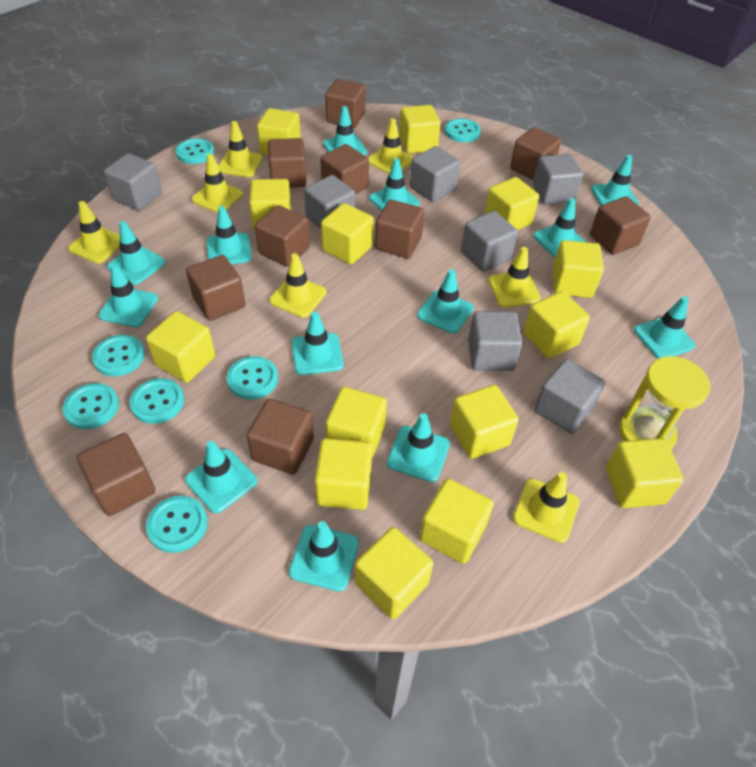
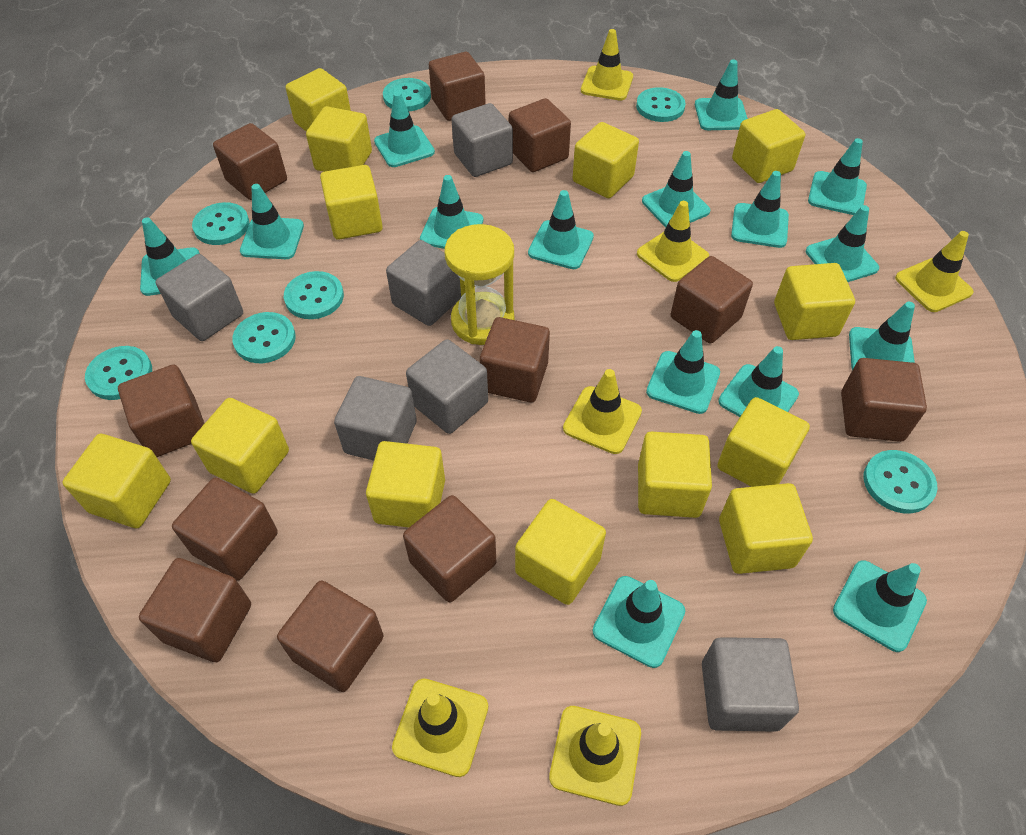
brown cube: 10 -> 11
grey cube: 7 -> 6
turquoise traffic cone: 13 -> 15
yellow cube: 14 -> 13
yellow traffic cone: 7 -> 6

